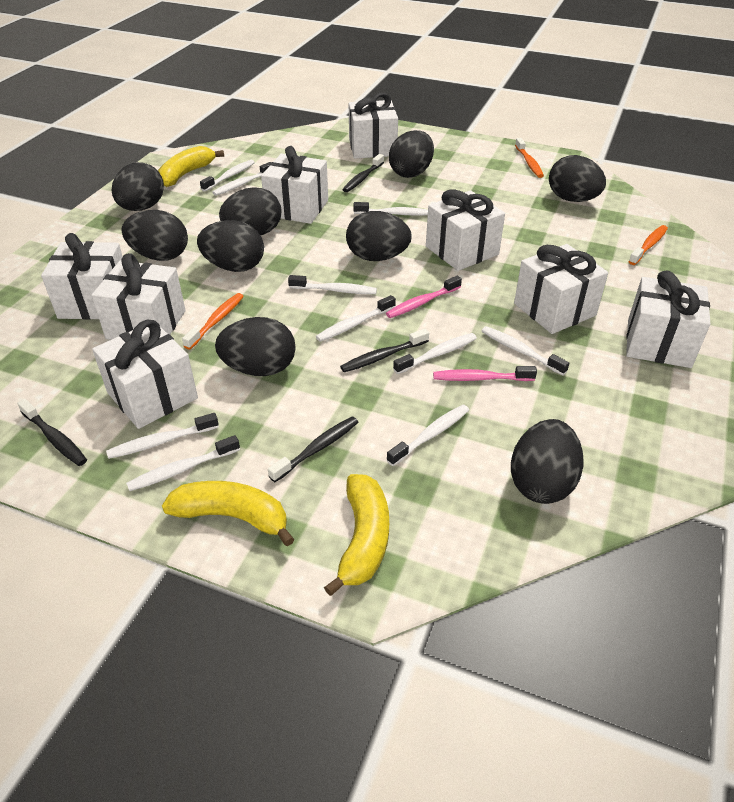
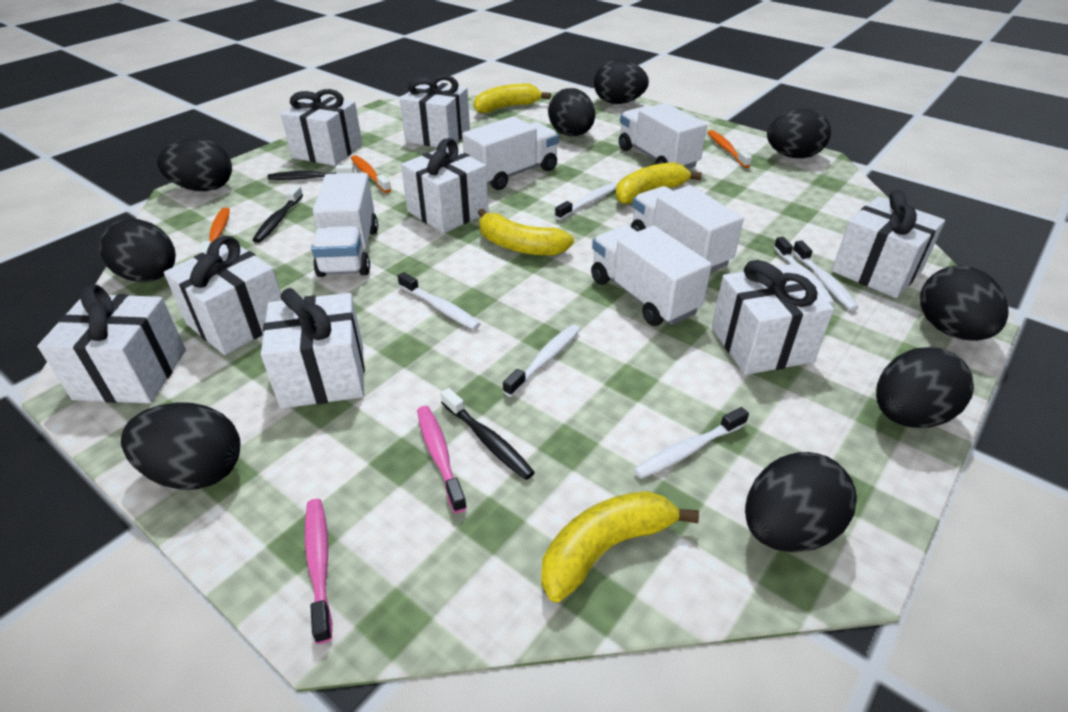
black toothbrush: 4 -> 3
white toothbrush: 10 -> 6
white truck: 0 -> 5
yellow banana: 3 -> 4

